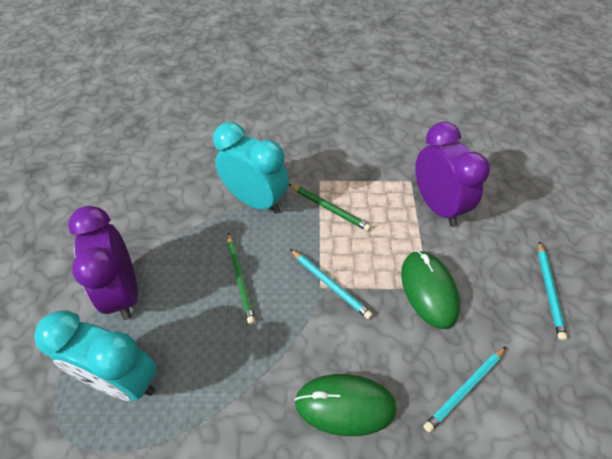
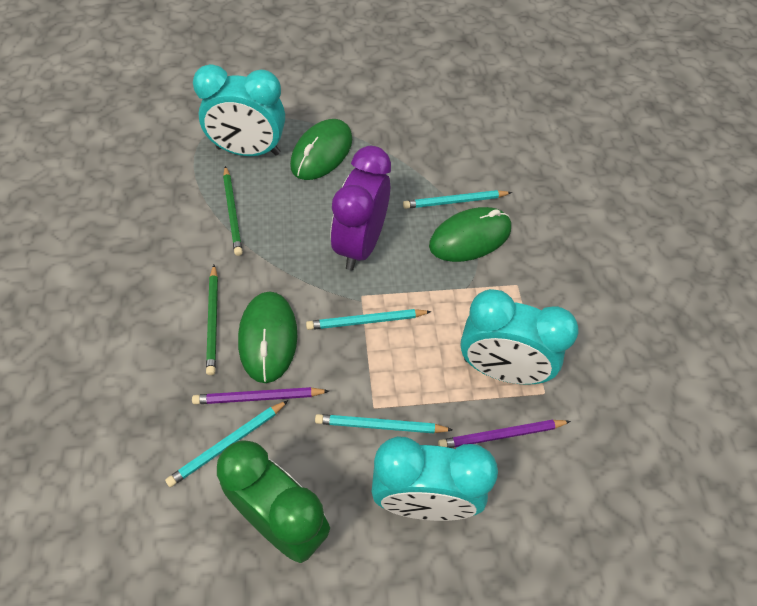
green clock: 0 -> 1
green mouse: 2 -> 3
purple clock: 2 -> 1
purple pencil: 0 -> 2
turquoise clock: 2 -> 3
turquoise pencil: 3 -> 4

